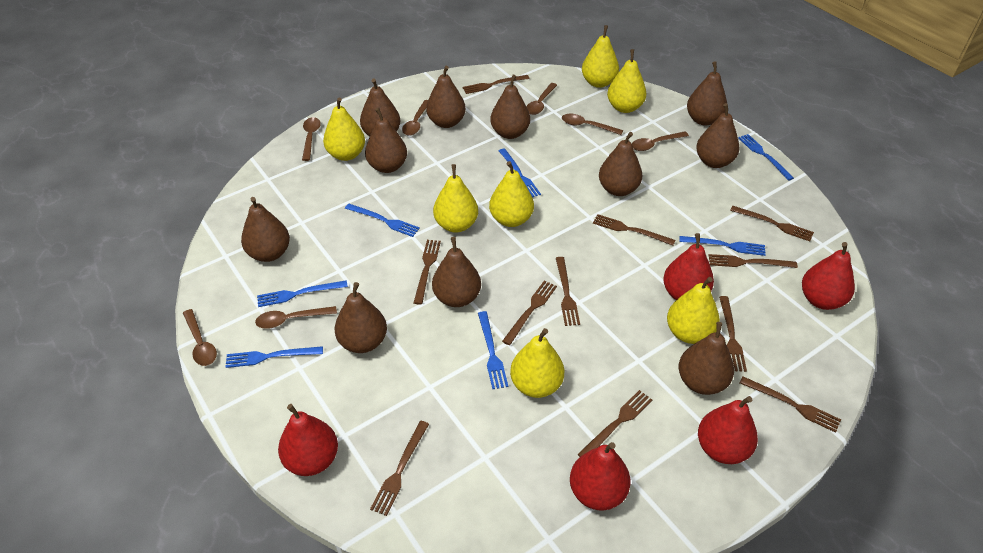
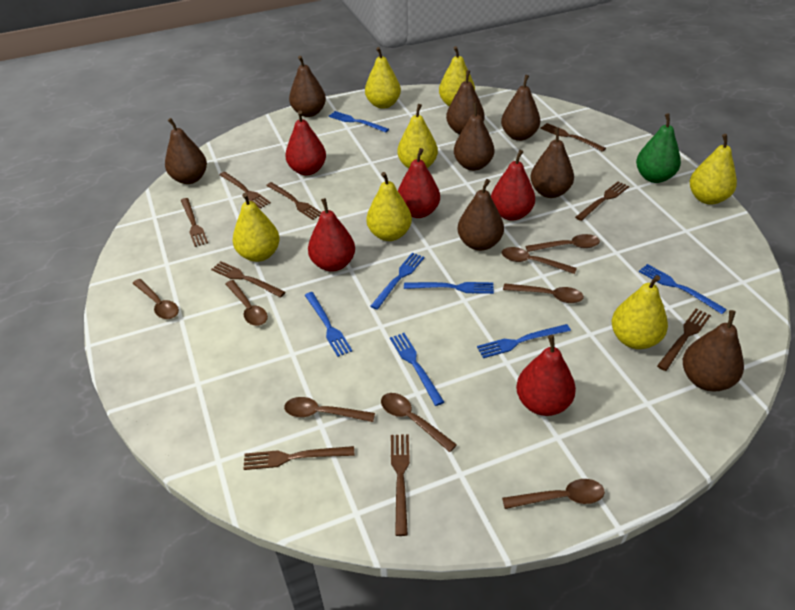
brown fork: 11 -> 9
brown pear: 11 -> 8
brown spoon: 7 -> 8
green pear: 0 -> 1

